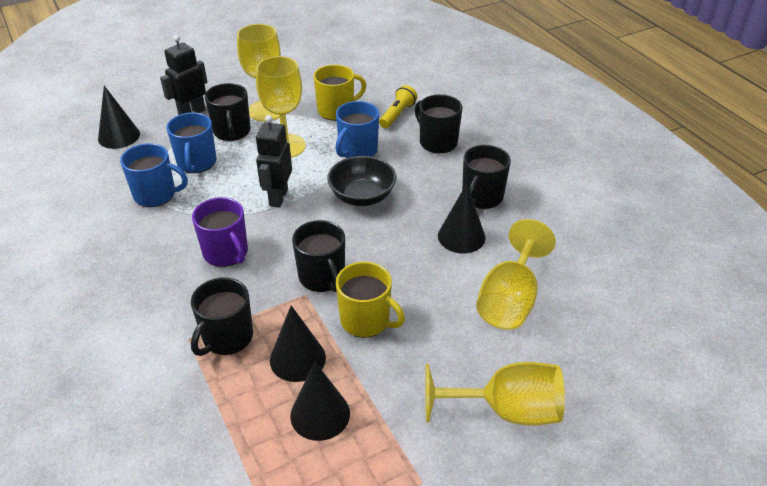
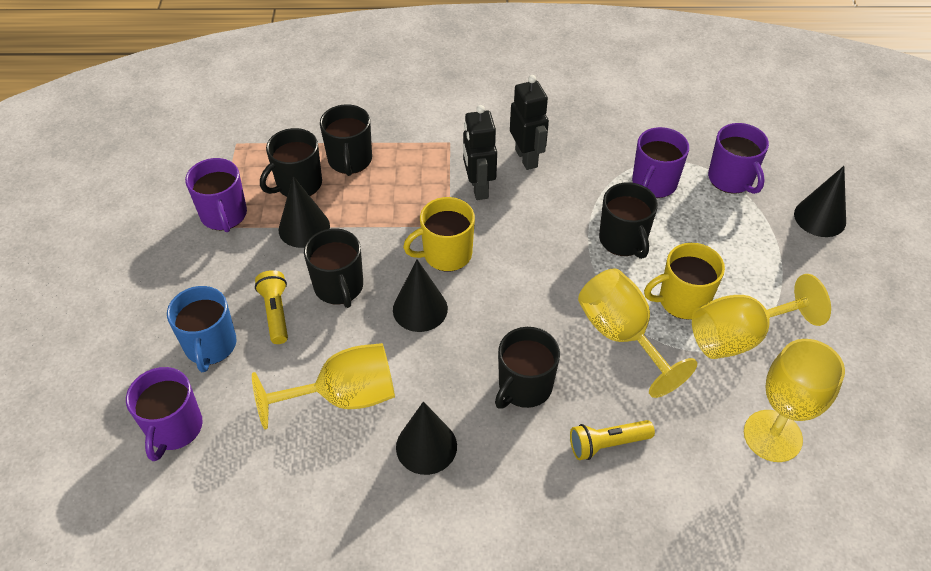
black bowl: 1 -> 0
blue mug: 3 -> 1
purple mug: 1 -> 4
yellow flashlight: 1 -> 2

